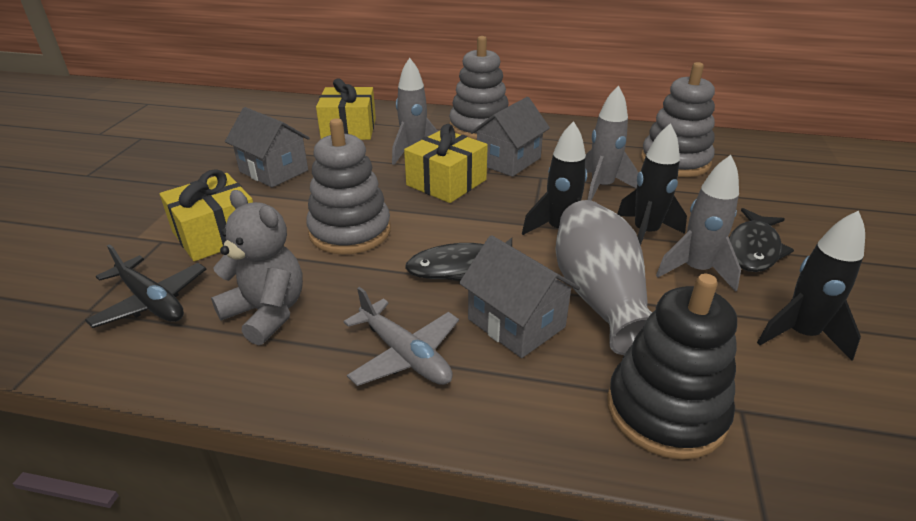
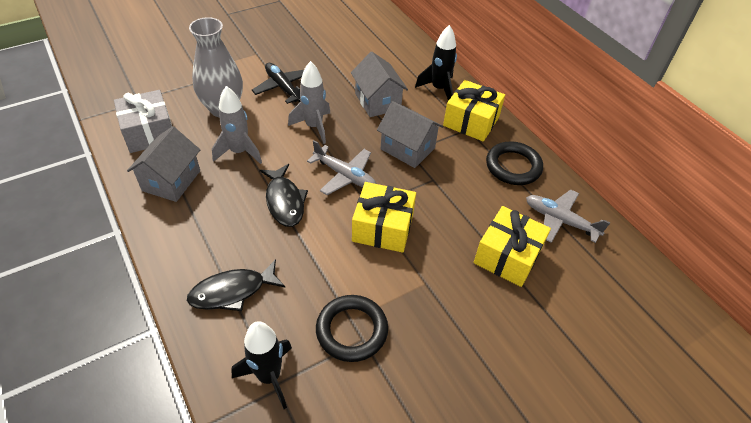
black ring: 0 -> 2
black rocket: 3 -> 2
black stacking toy: 1 -> 0
grey gift: 0 -> 1
grey plane: 1 -> 2
grey rocket: 3 -> 2
grey stacking toy: 3 -> 0
grey teddy bear: 1 -> 0

